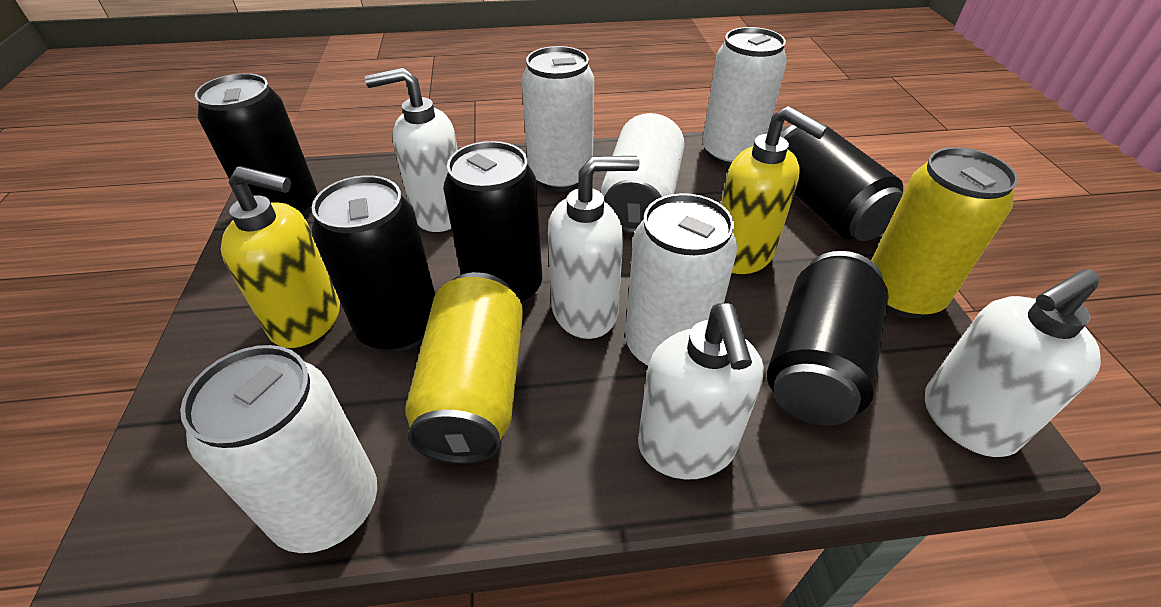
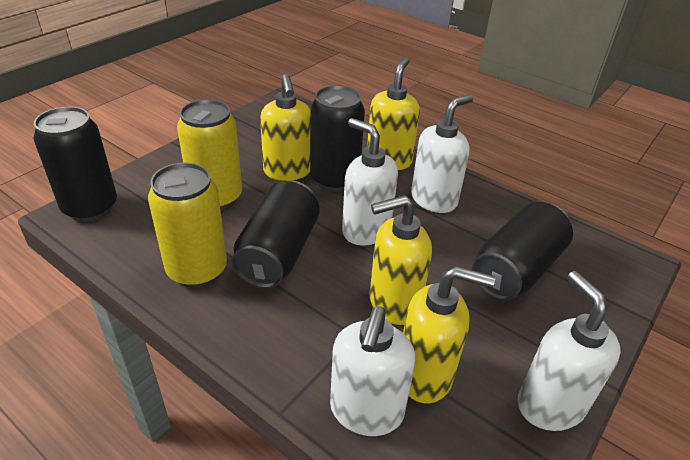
black can: 5 -> 4
white can: 5 -> 0
yellow soap dispenser: 2 -> 4

